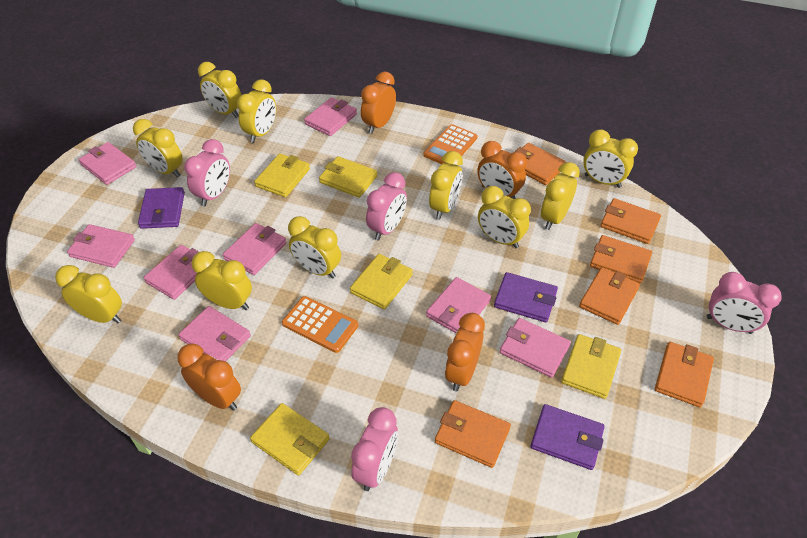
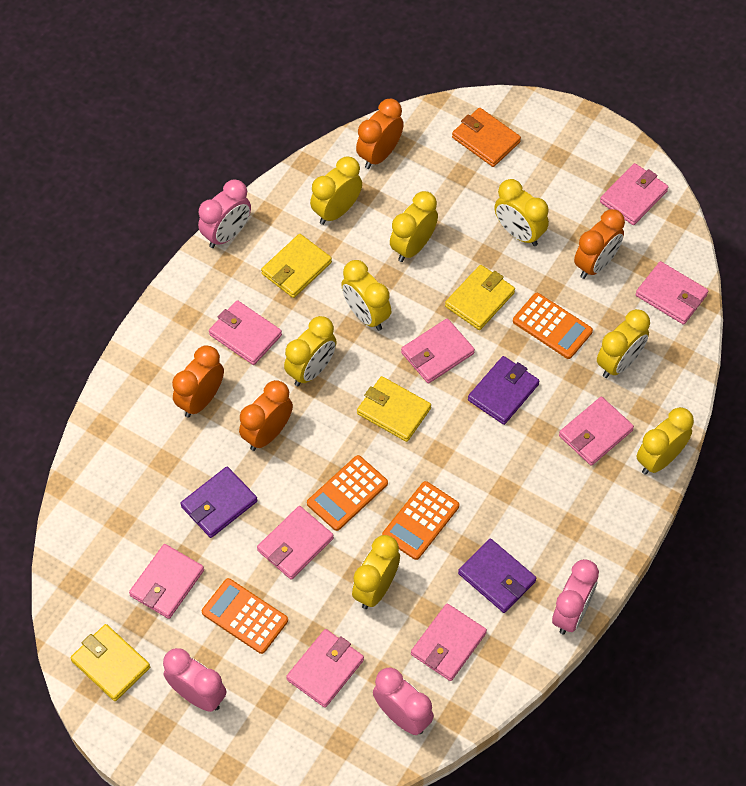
orange calculator: 2 -> 4
orange wallet: 6 -> 1
pink wallet: 8 -> 9
yellow clock: 10 -> 8
yellow wallet: 5 -> 4

